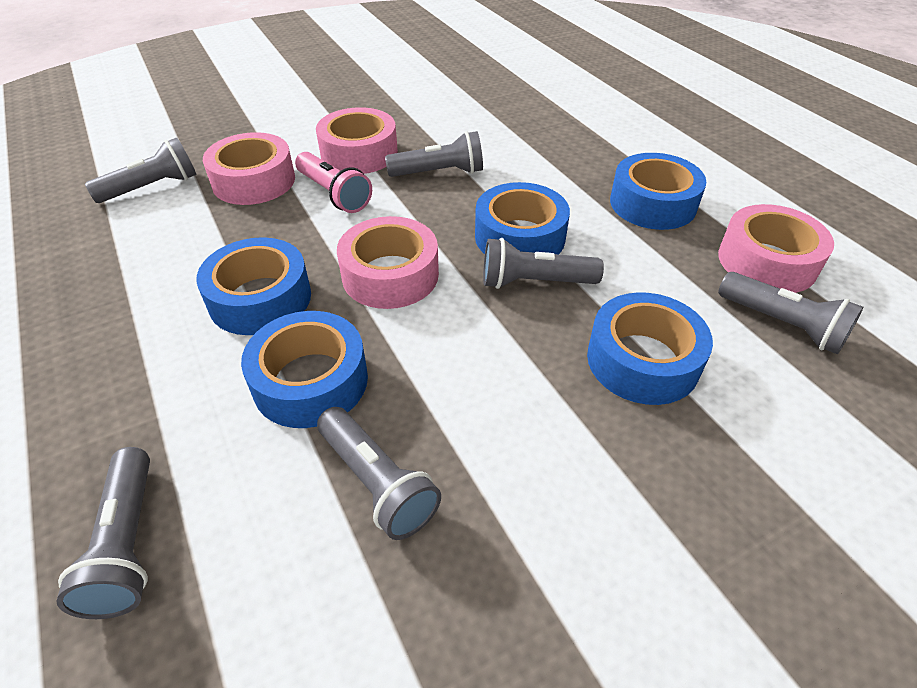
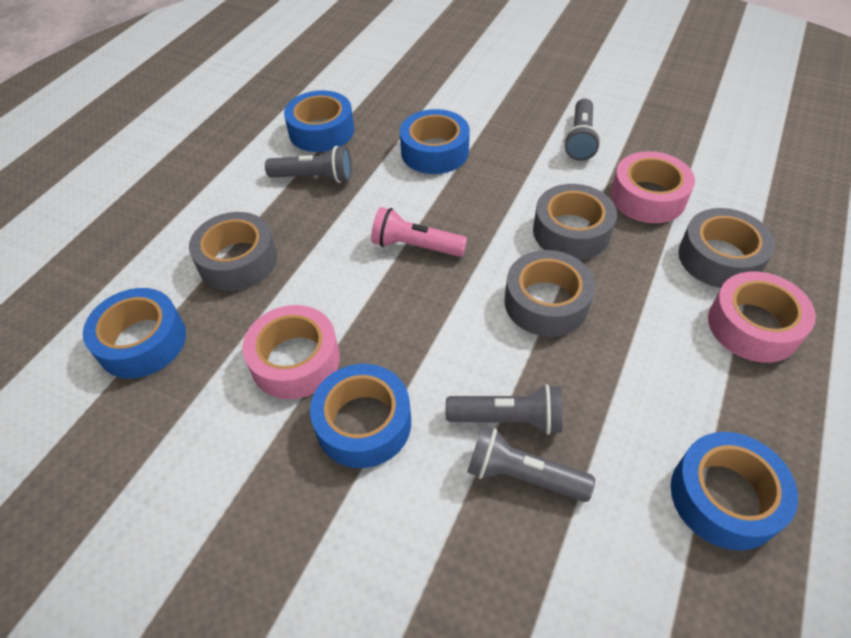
grey flashlight: 6 -> 4
grey tape: 0 -> 4
pink tape: 4 -> 3

